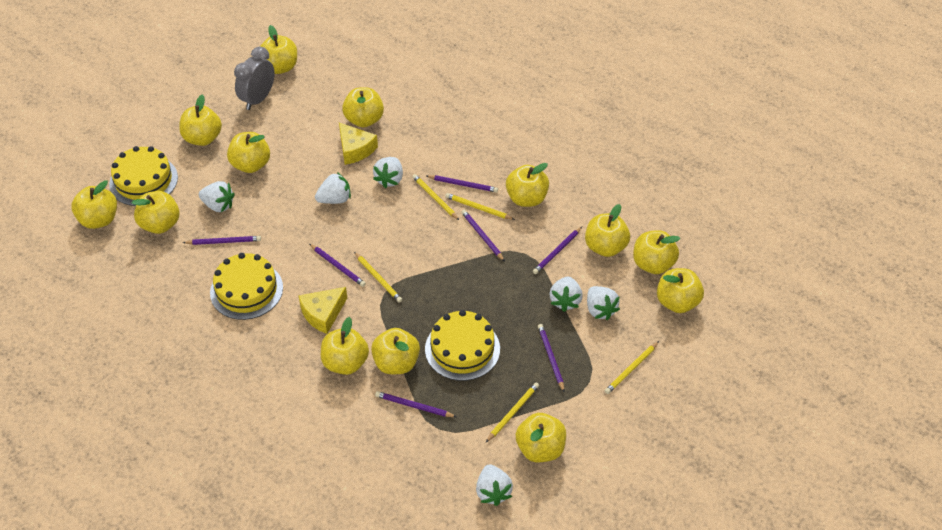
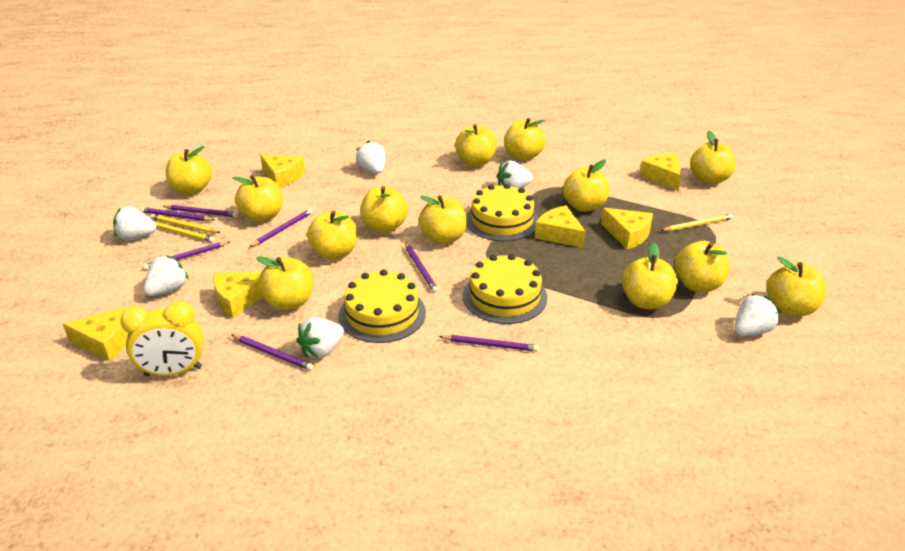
grey clock: 1 -> 0
yellow cheese: 2 -> 6
yellow clock: 0 -> 1
yellow pencil: 5 -> 3

